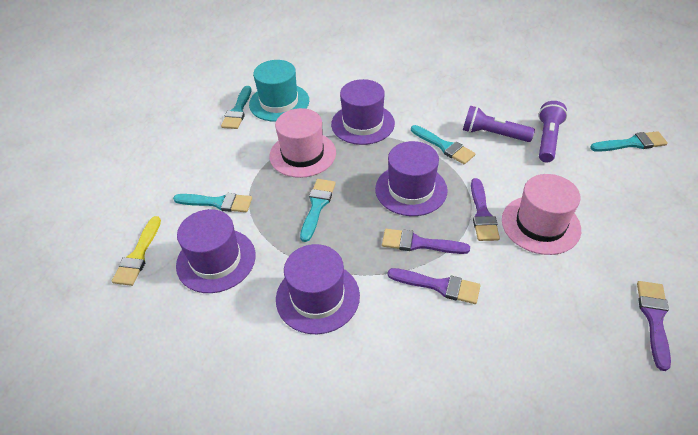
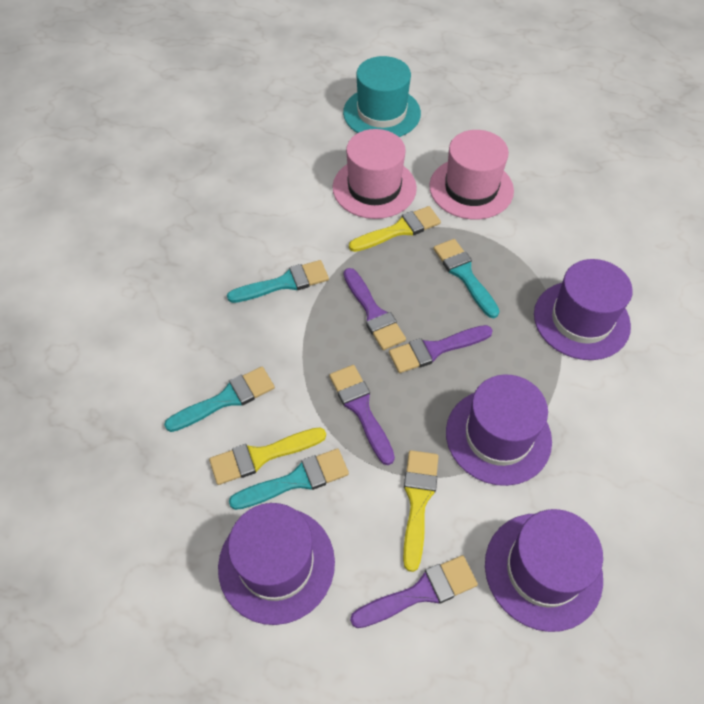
purple flashlight: 2 -> 0
turquoise brush: 5 -> 4
yellow brush: 1 -> 3

